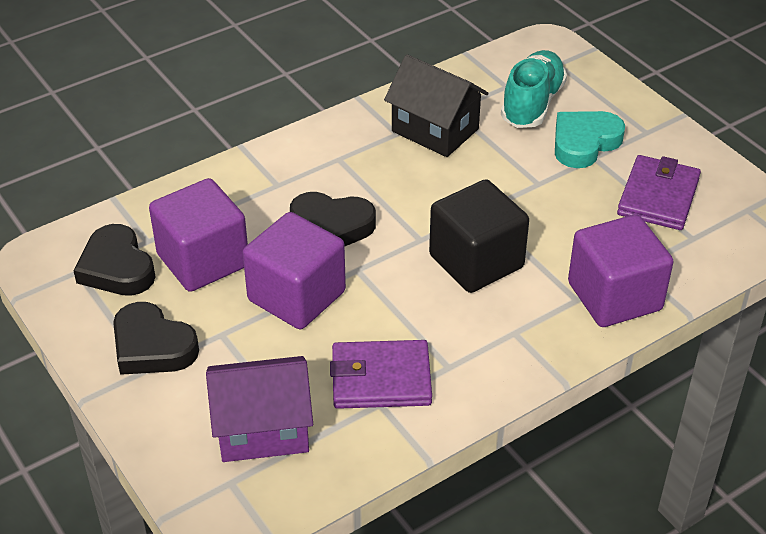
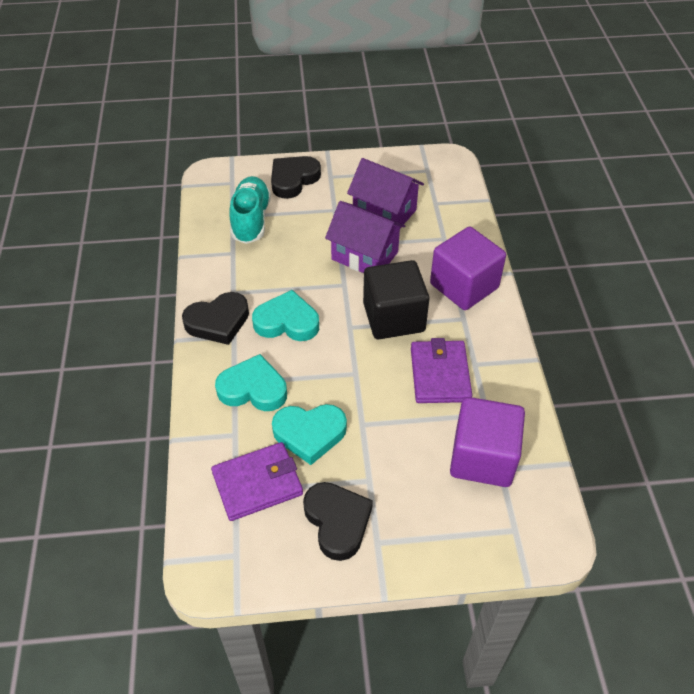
black house: 1 -> 0
purple cube: 3 -> 2
purple house: 1 -> 2
turquoise heart: 1 -> 3

